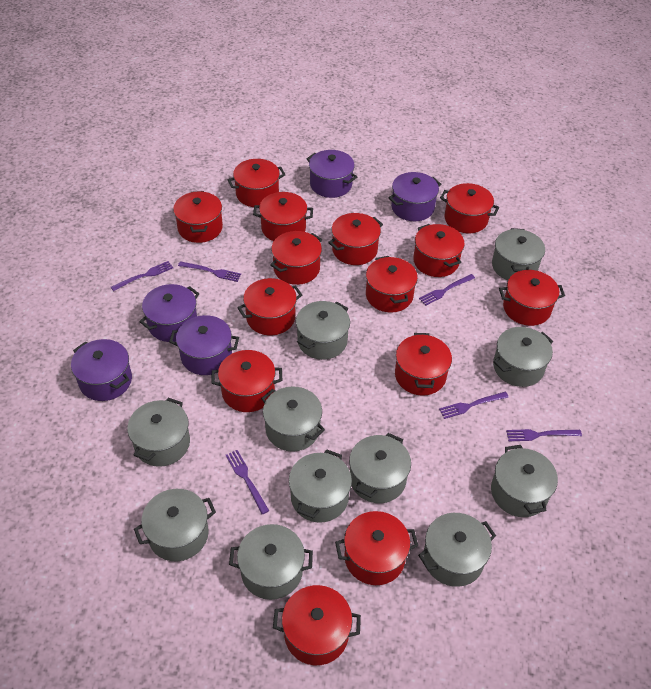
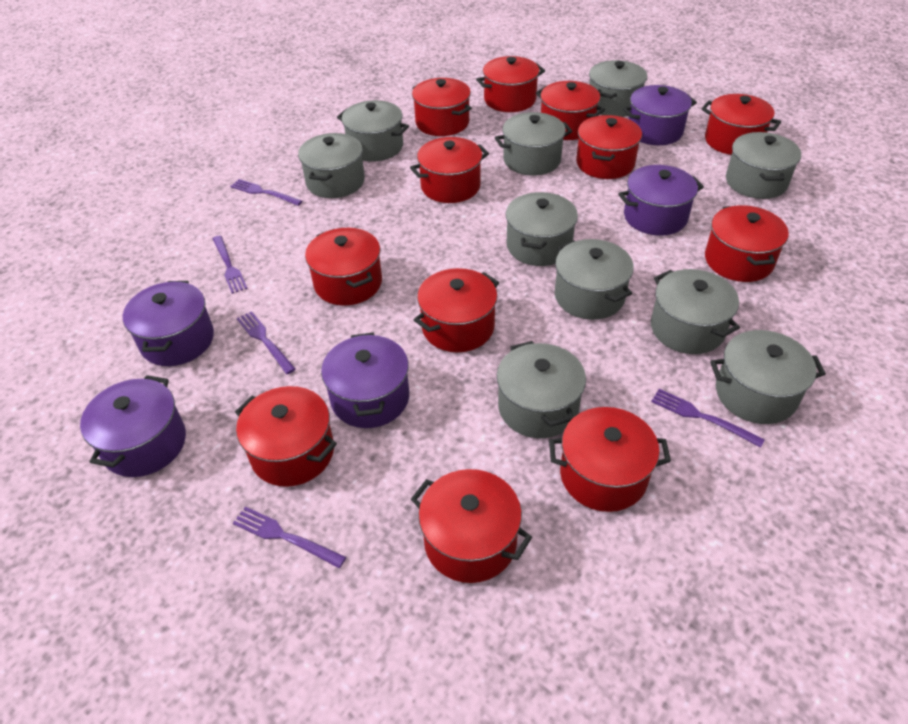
grey pot: 11 -> 10
purple fork: 6 -> 5
red pot: 14 -> 12

